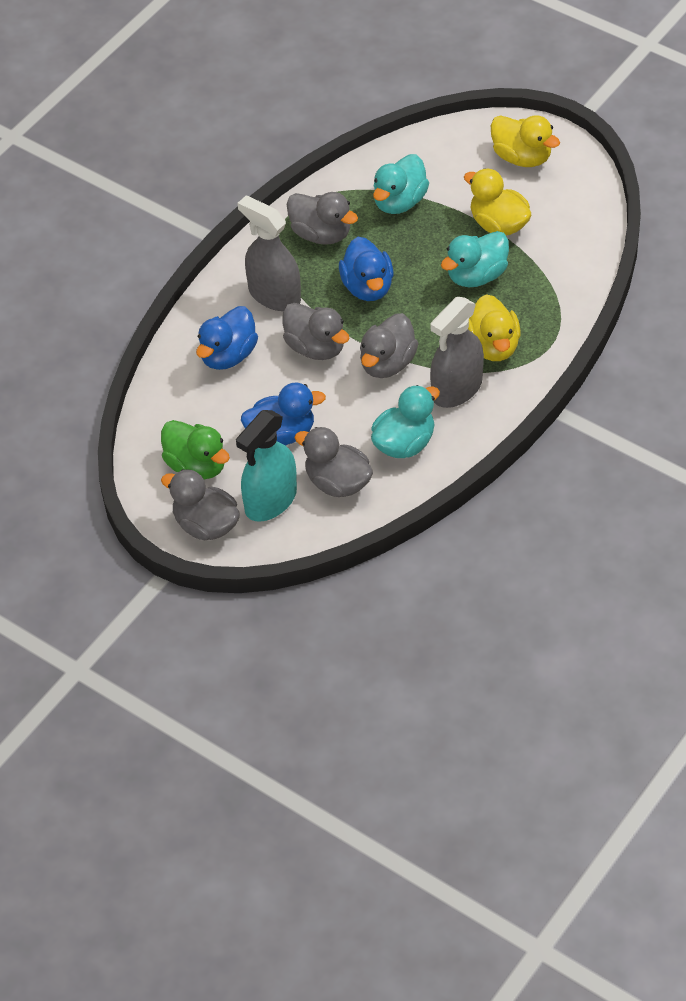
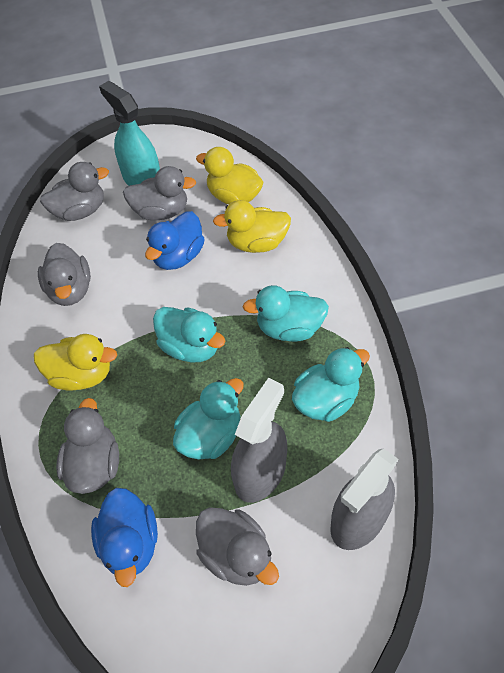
blue duck: 3 -> 2
green duck: 1 -> 0
turquoise duck: 3 -> 4

